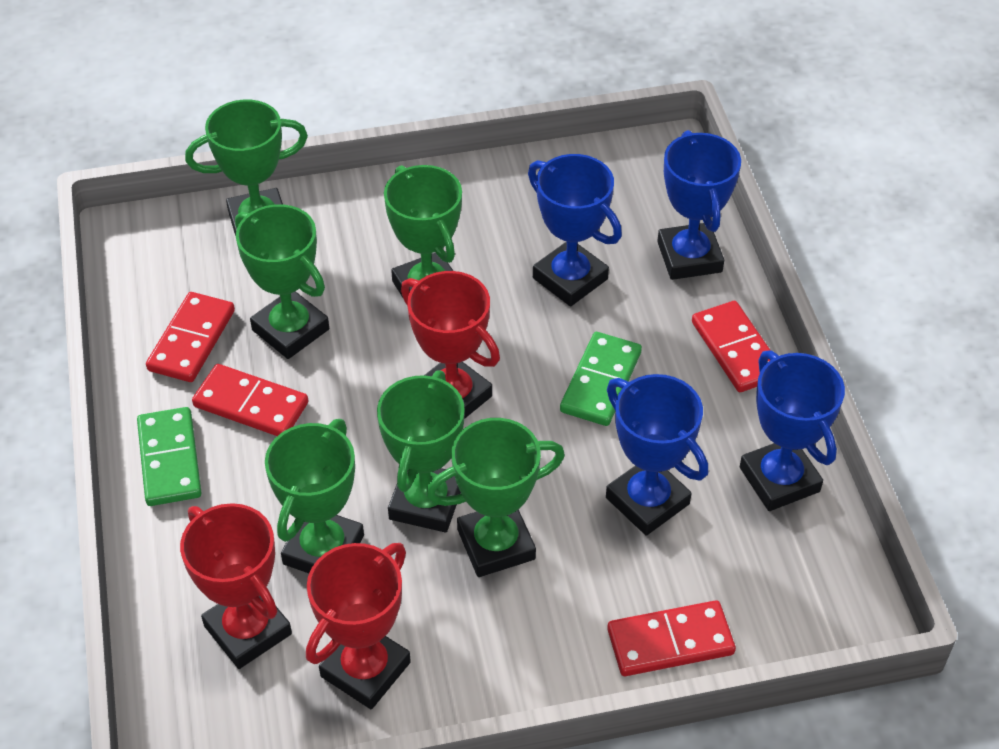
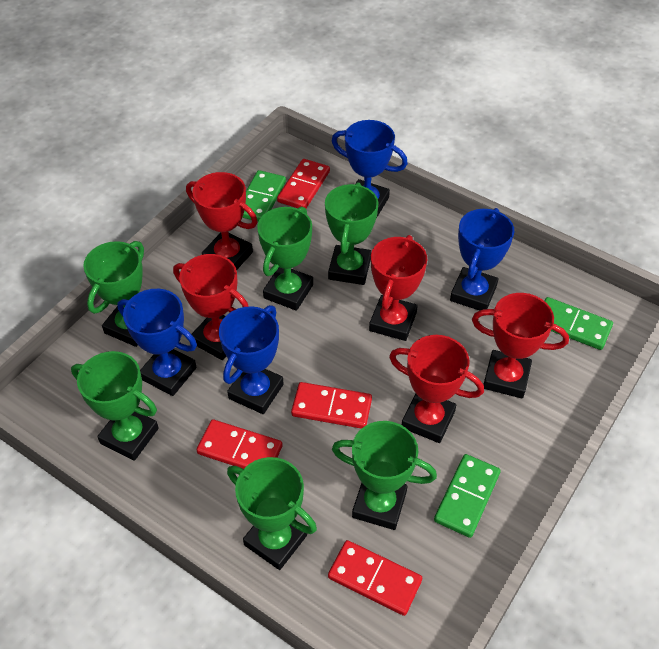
green domino: 2 -> 3
red trophy: 3 -> 5

